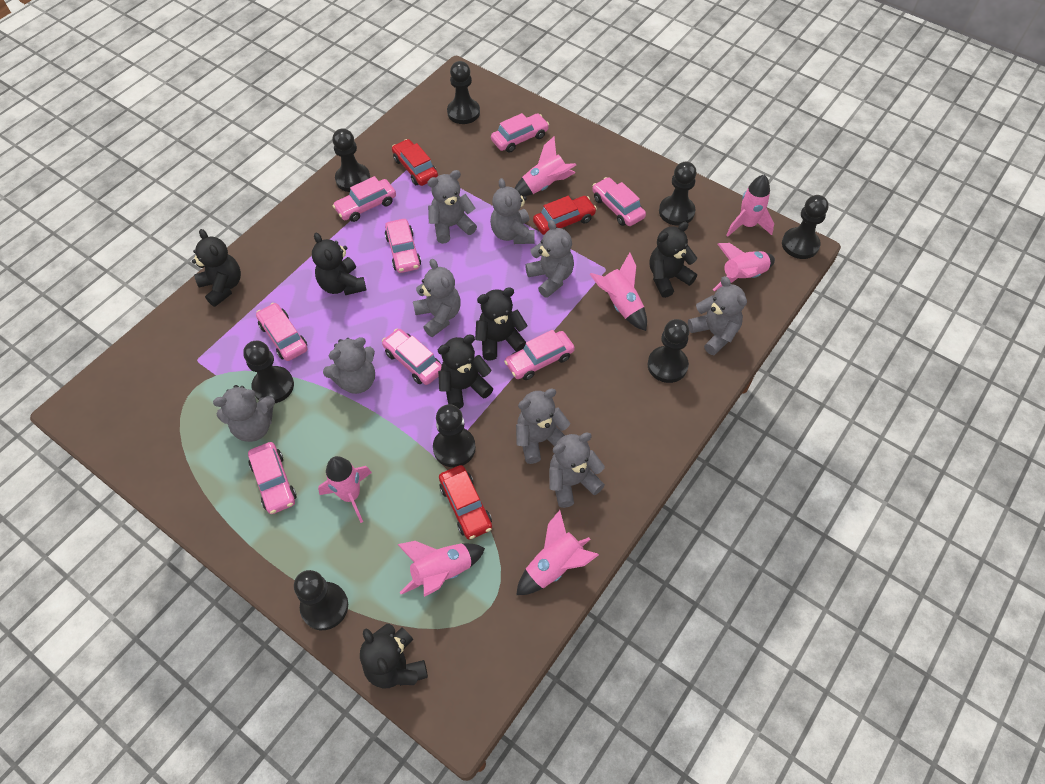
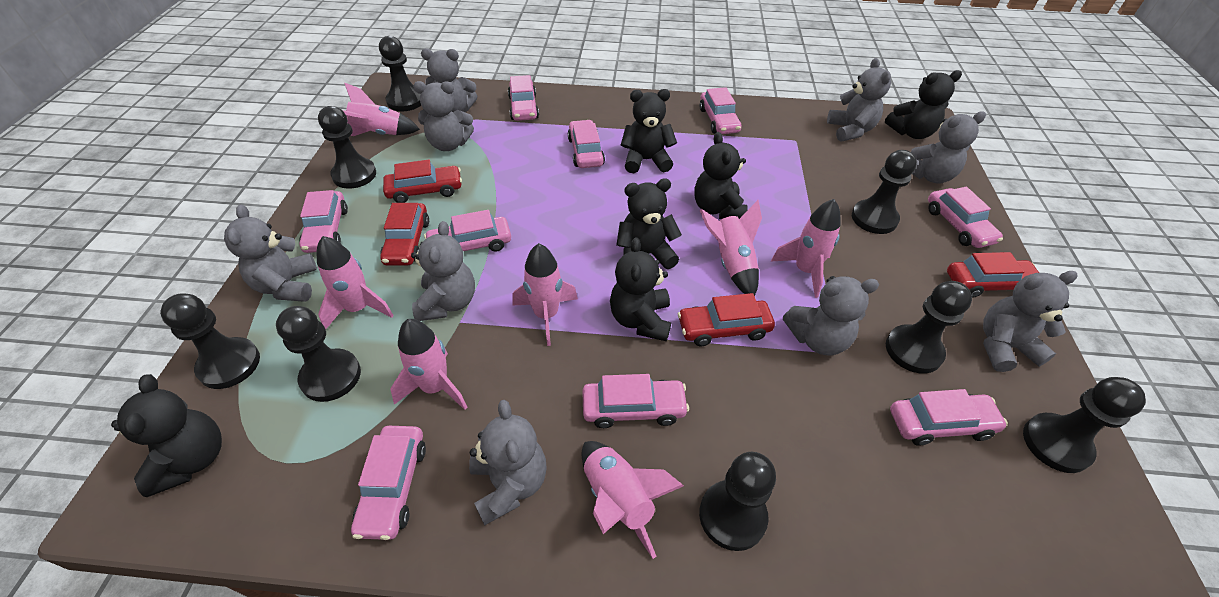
pink car: 8 -> 9
red car: 3 -> 4

